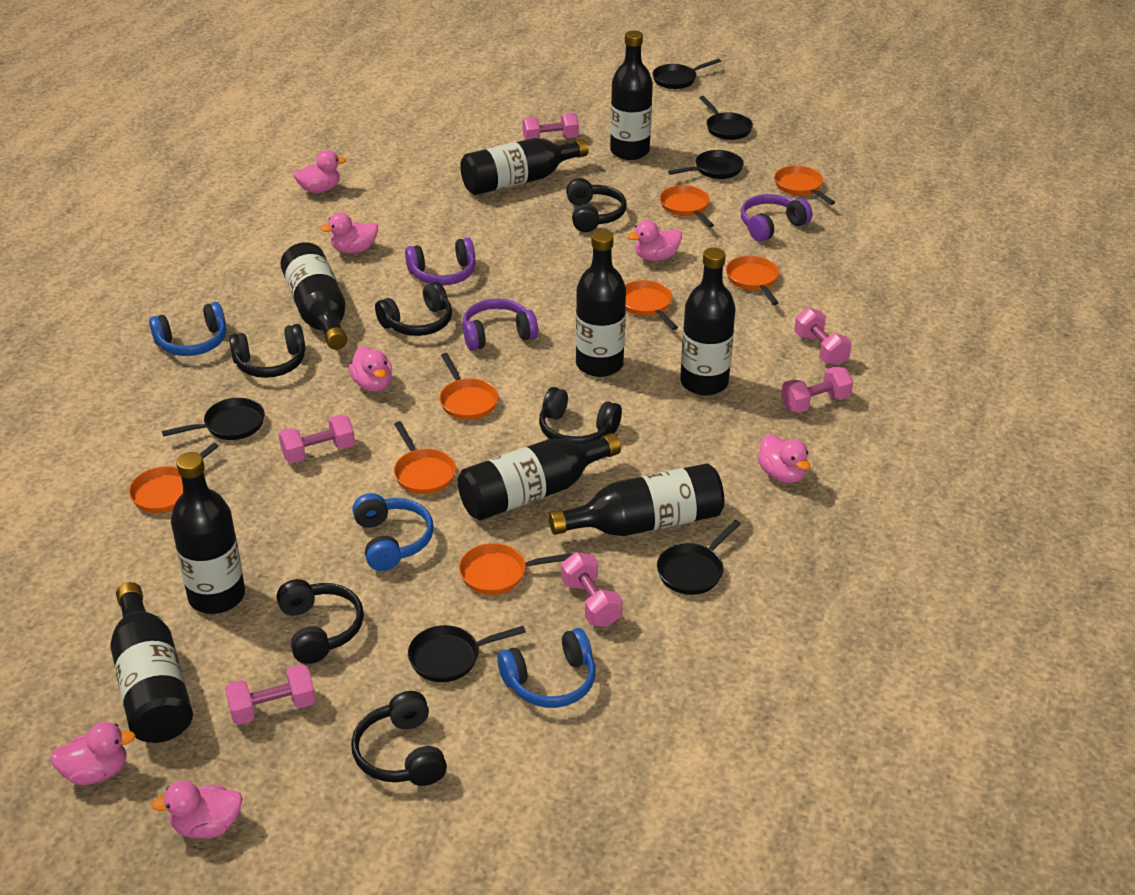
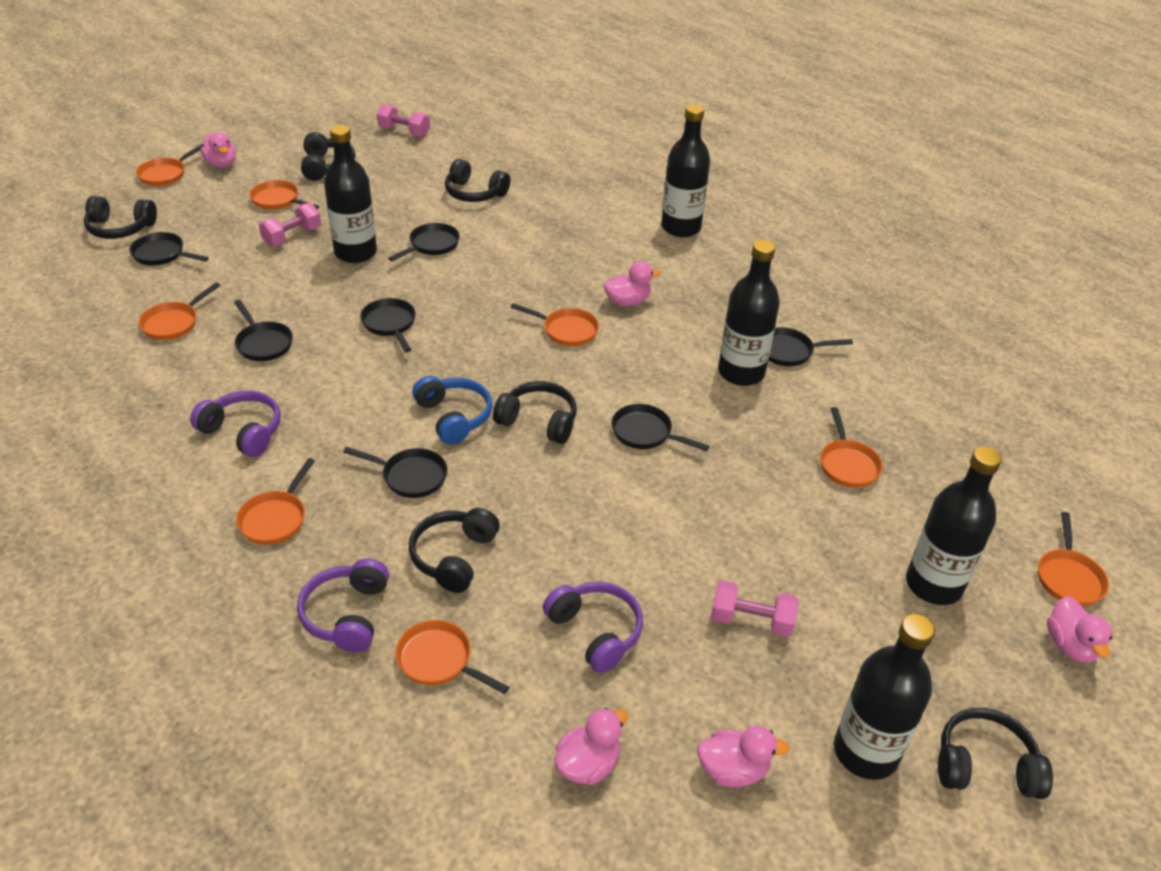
black bottle: 9 -> 5
black pan: 6 -> 7
blue headphones: 3 -> 1
pink duck: 7 -> 5
pink dumbbell: 6 -> 3

